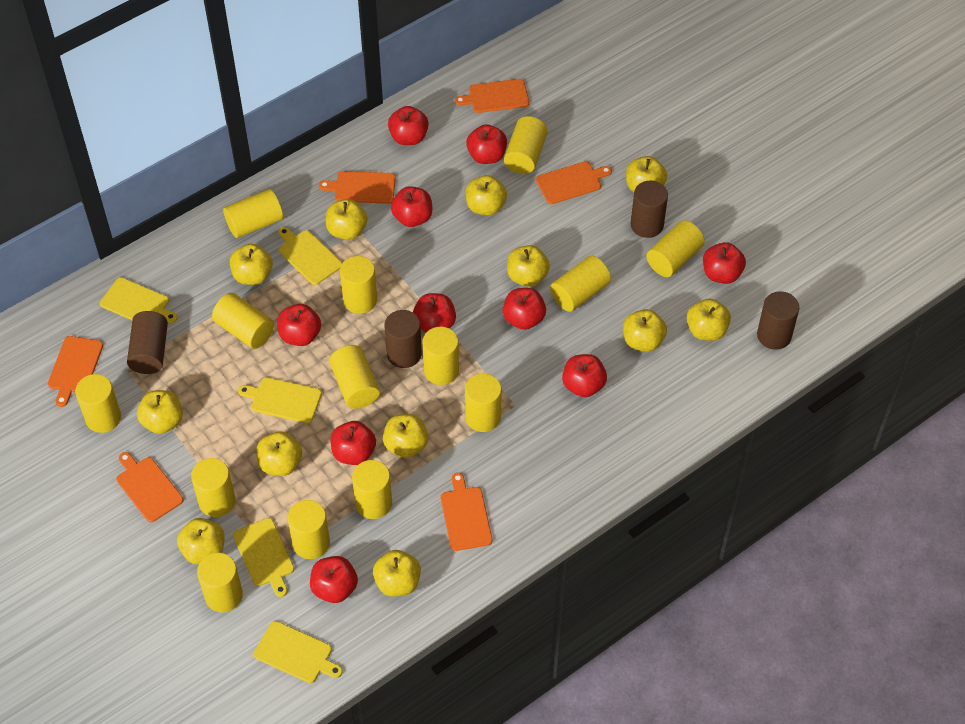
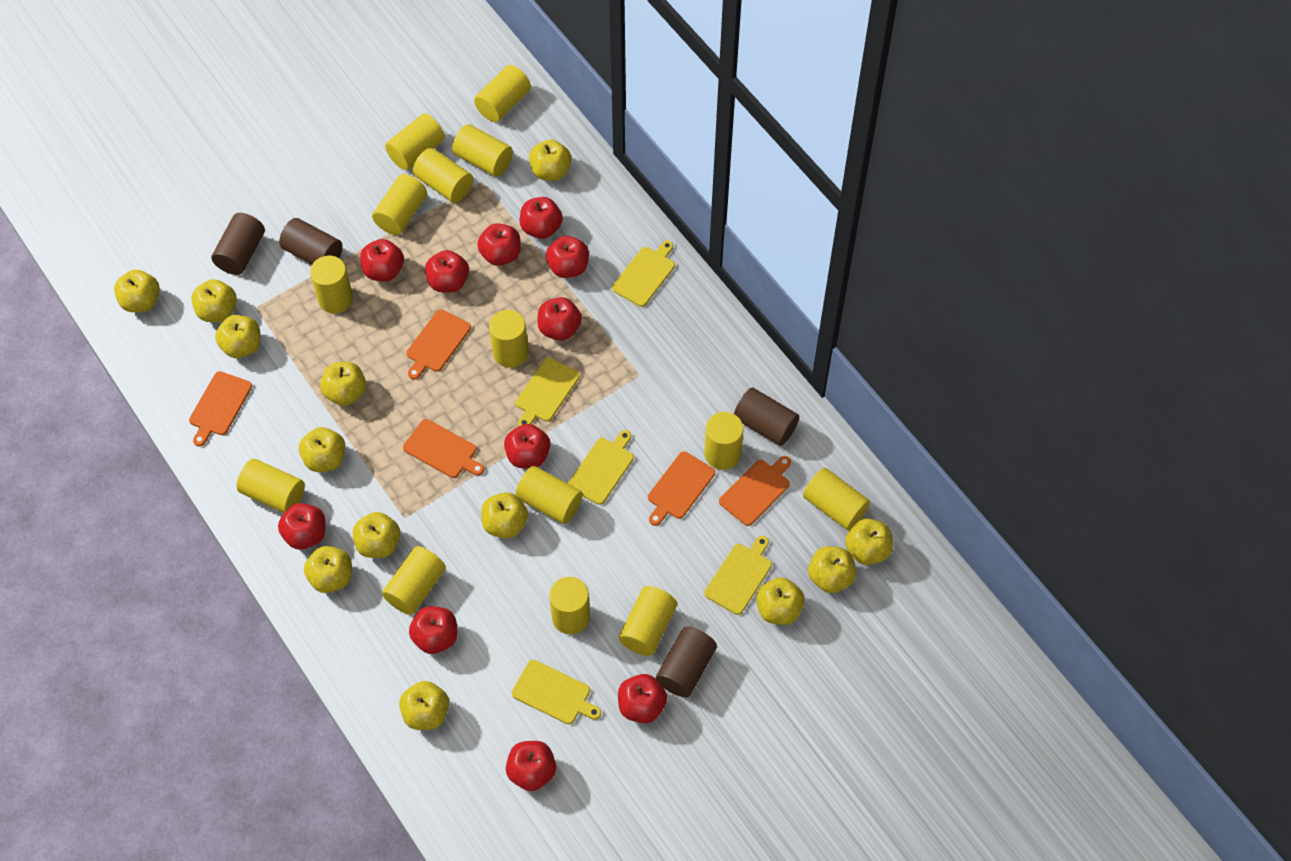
orange cutting board: 6 -> 5
red apple: 10 -> 11
yellow apple: 12 -> 13

